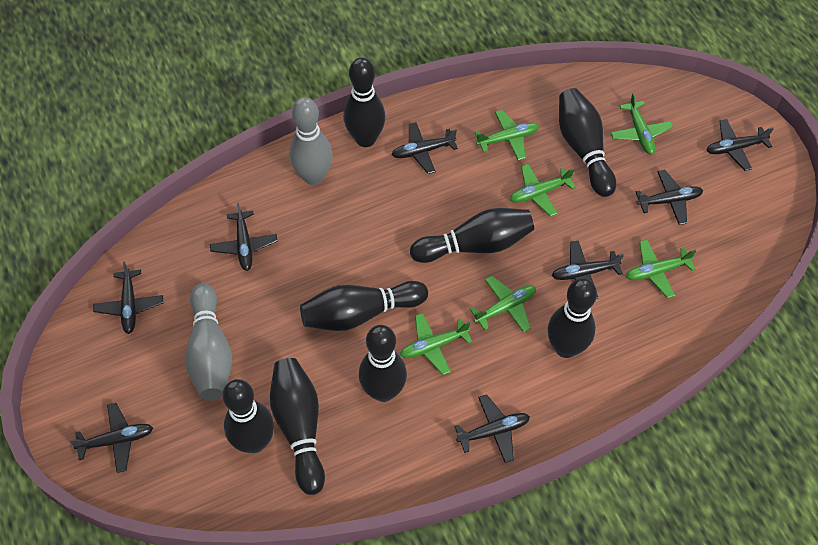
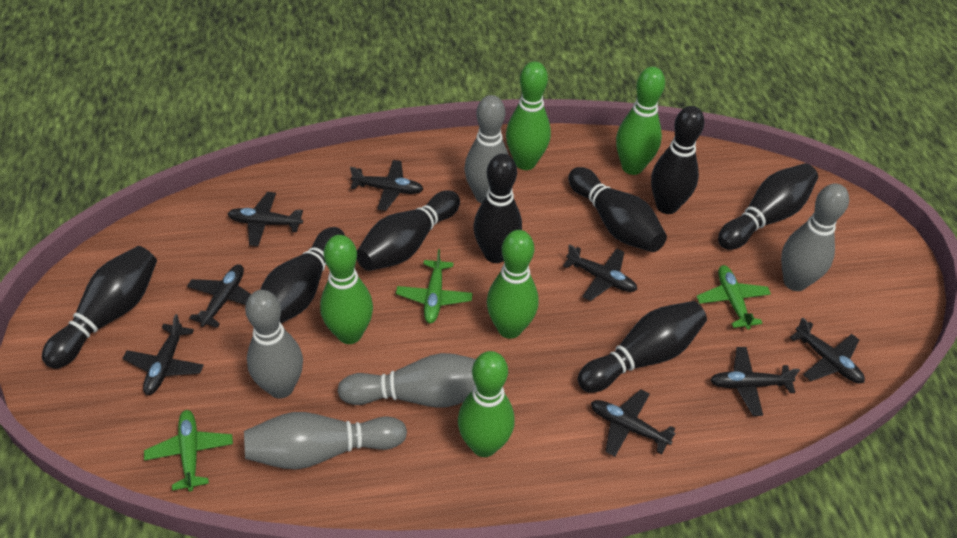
green bowling pin: 0 -> 5
green plane: 6 -> 3
grey bowling pin: 2 -> 5

